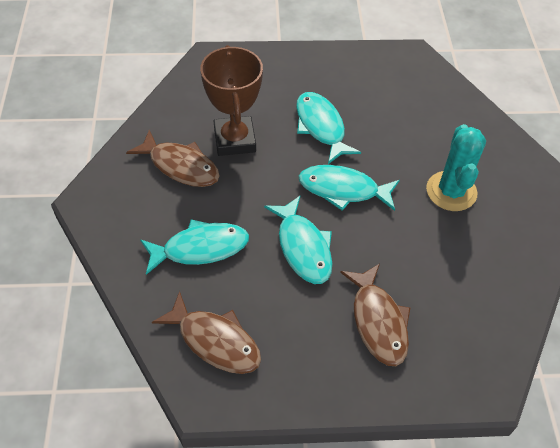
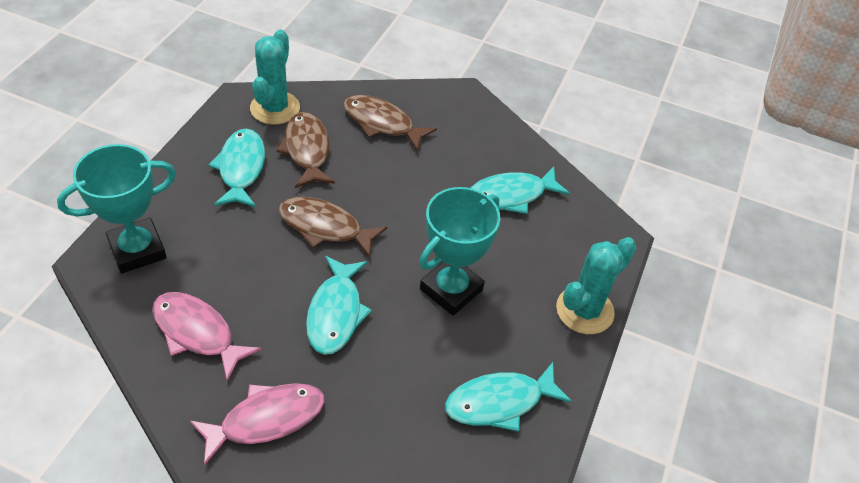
brown trophy: 1 -> 0
pink fish: 0 -> 2
turquoise cactus: 1 -> 2
turquoise trophy: 0 -> 2

